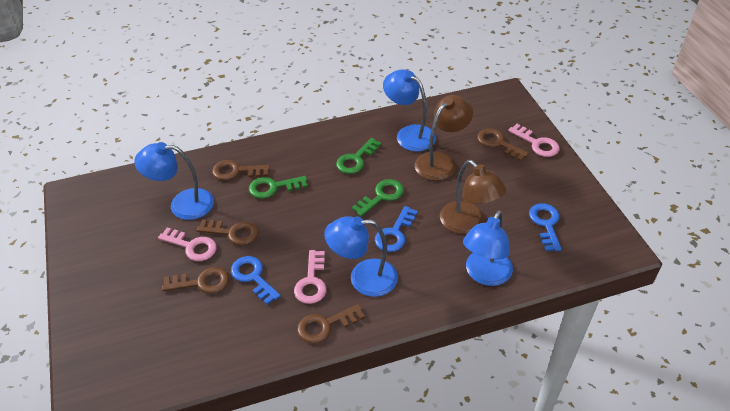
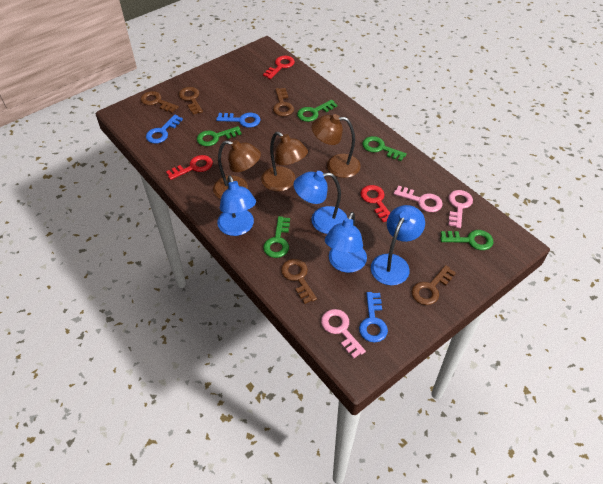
brown lamp: 2 -> 3
green key: 3 -> 5
red key: 0 -> 3

